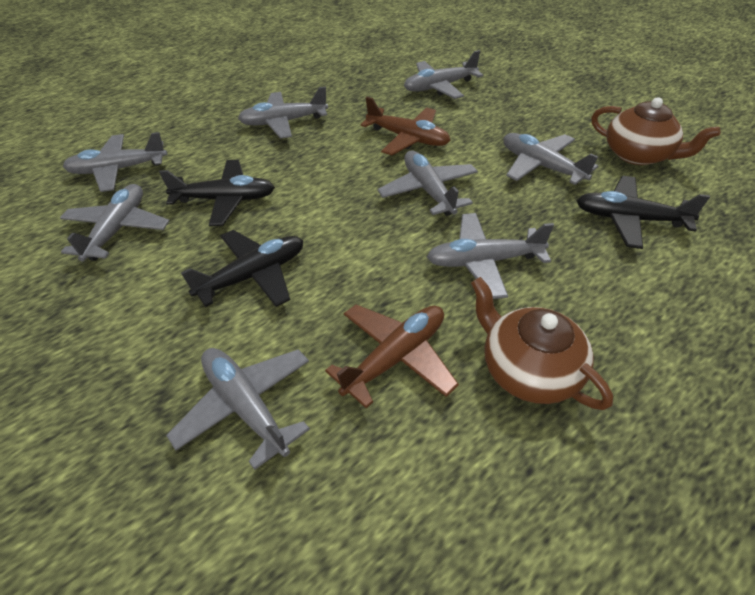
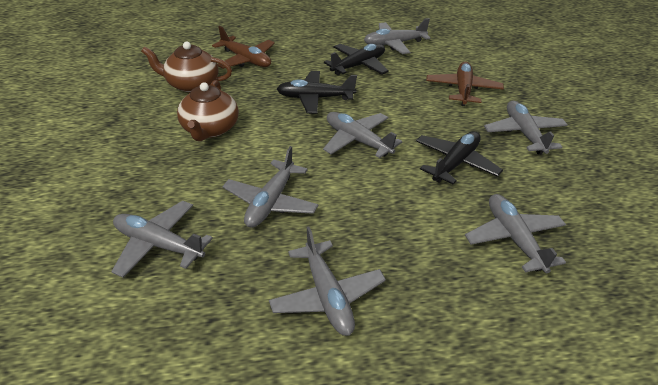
grey plane: 8 -> 7

